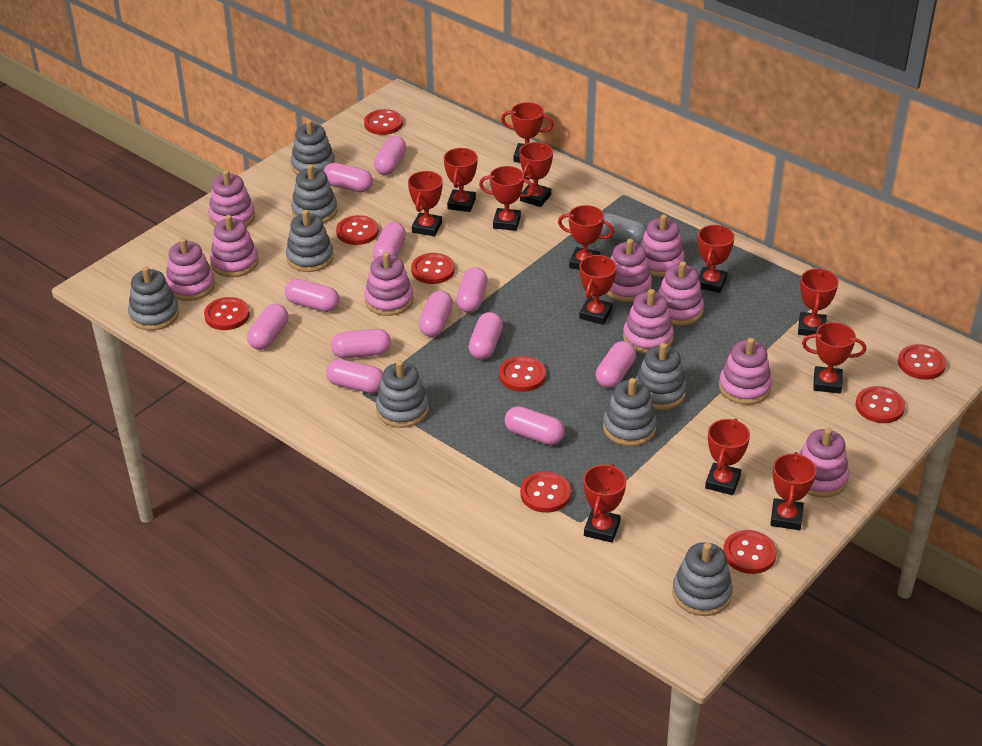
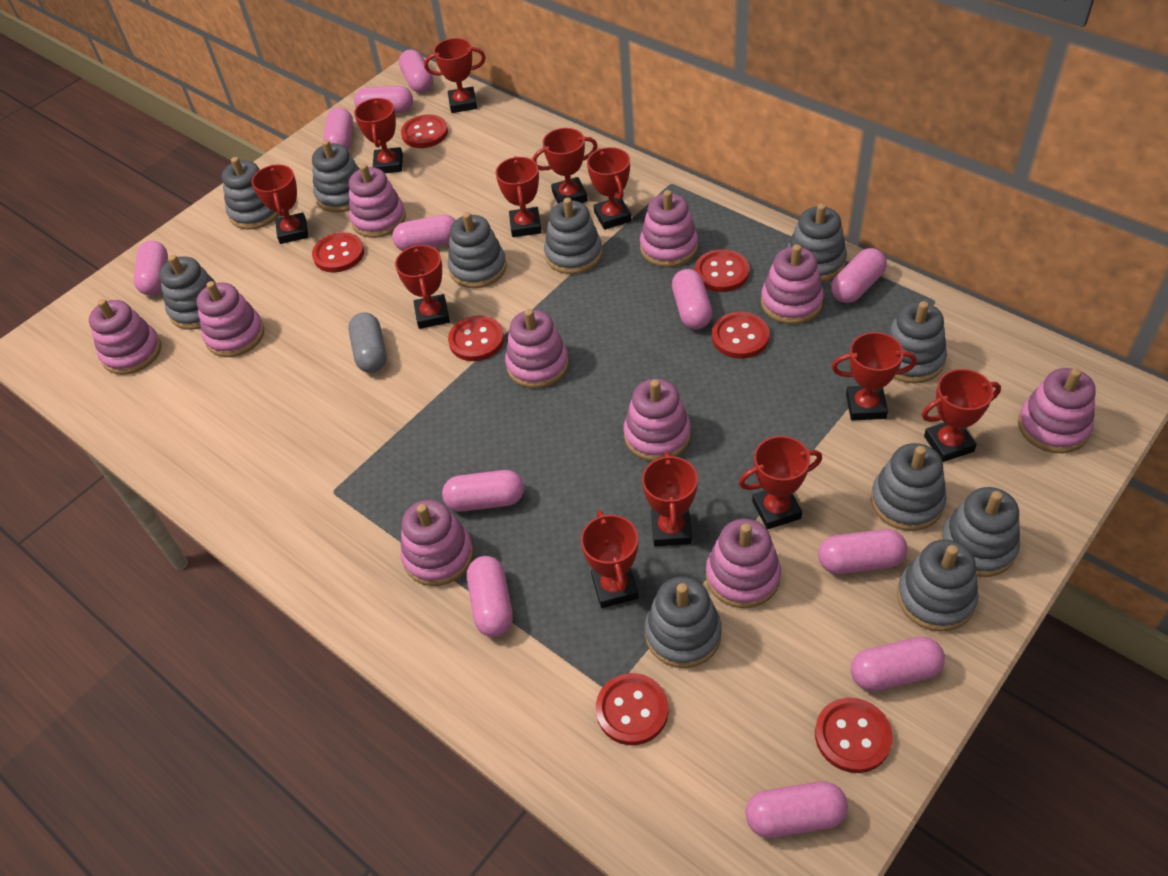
grey stacking toy: 8 -> 11
red button: 9 -> 7
red trophy: 13 -> 12

